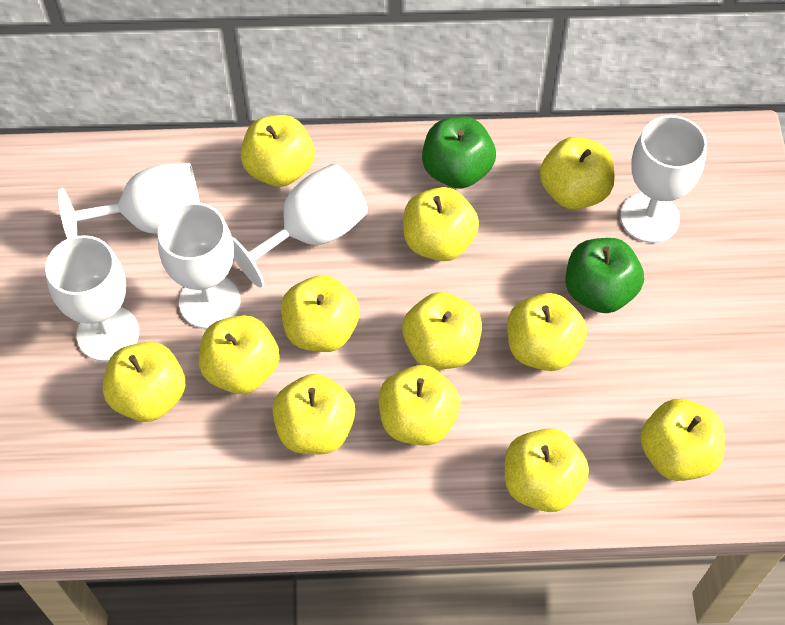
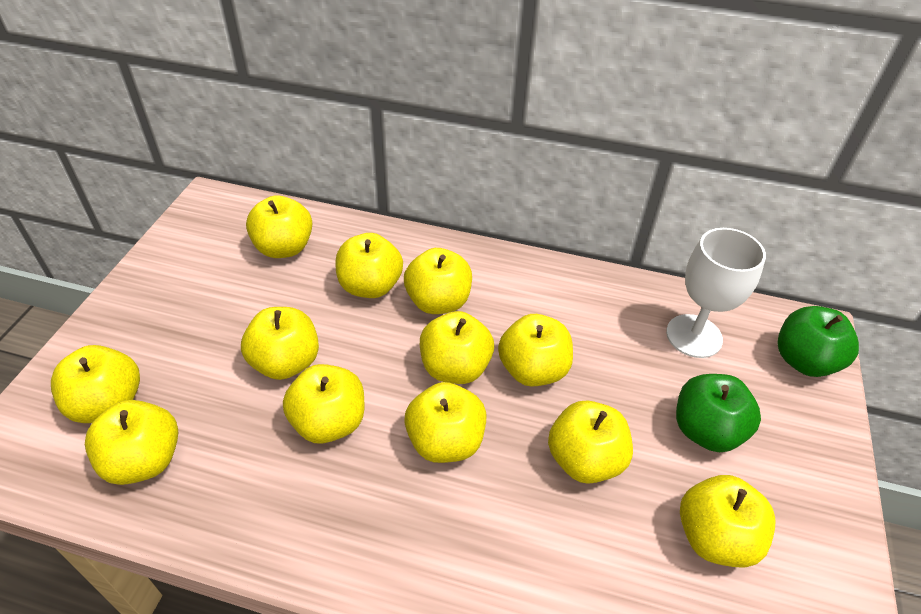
white goblet: 5 -> 1

